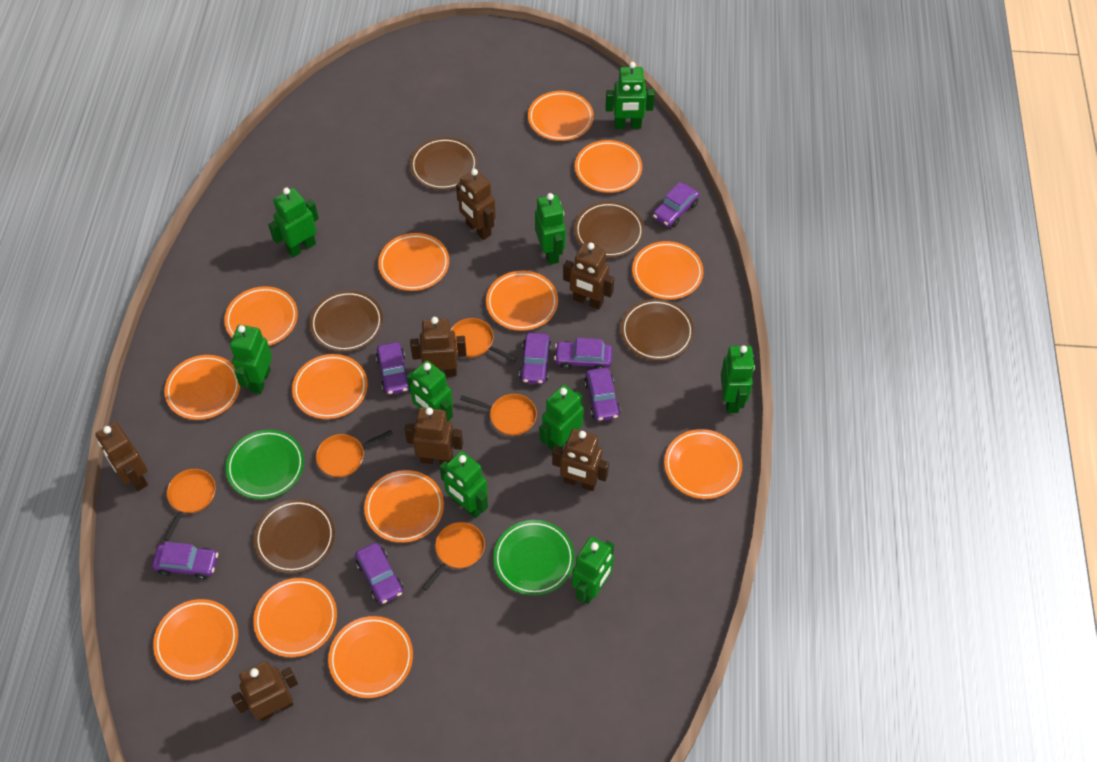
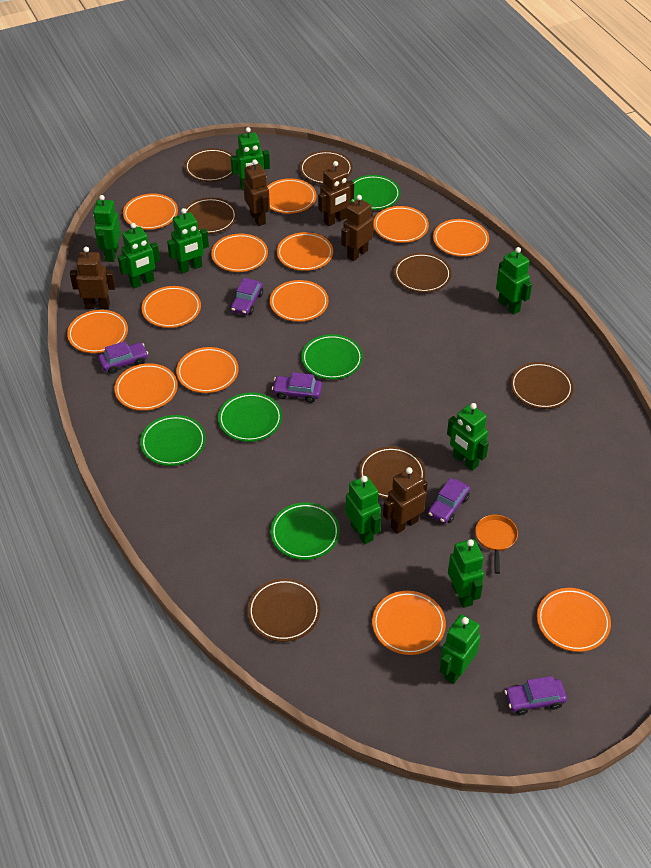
brown plate: 5 -> 7
brown robot: 7 -> 5
green plate: 2 -> 5
orange pan: 5 -> 1
purple car: 7 -> 5

